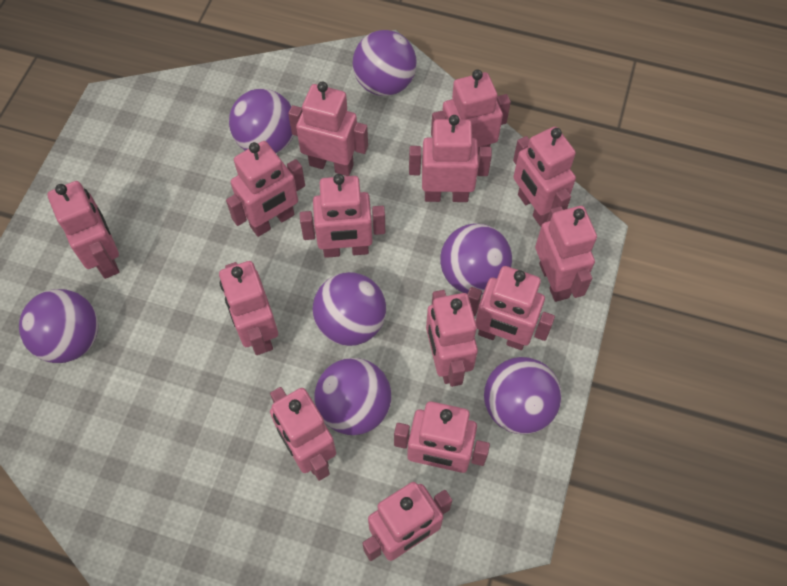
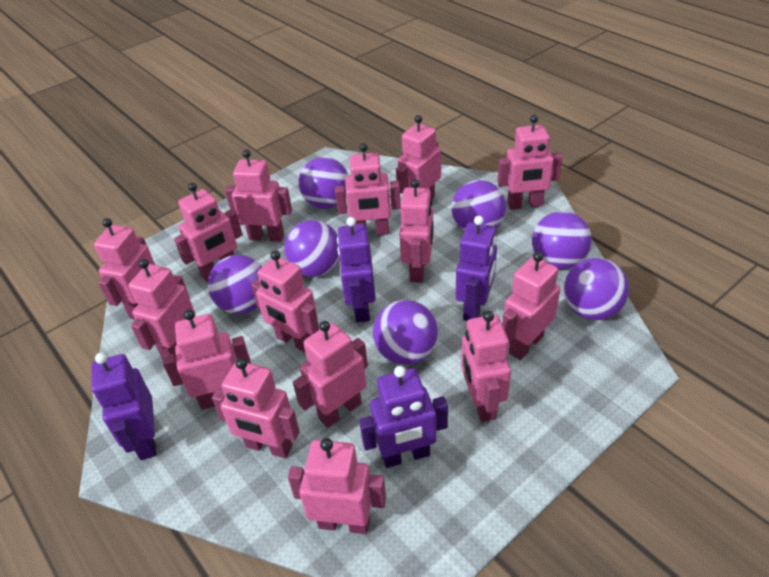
pink robot: 14 -> 15
purple robot: 0 -> 4

